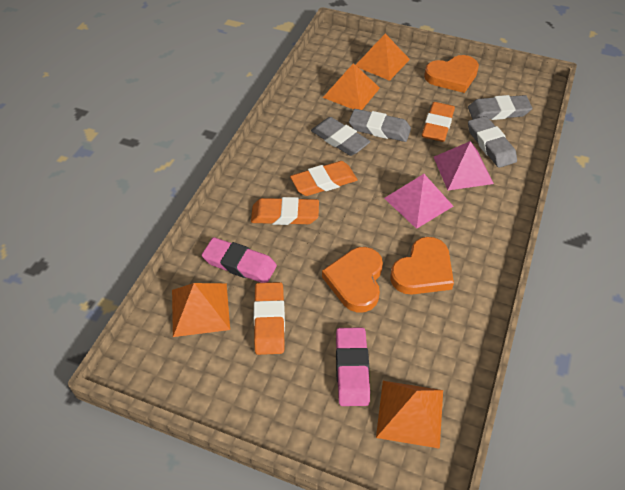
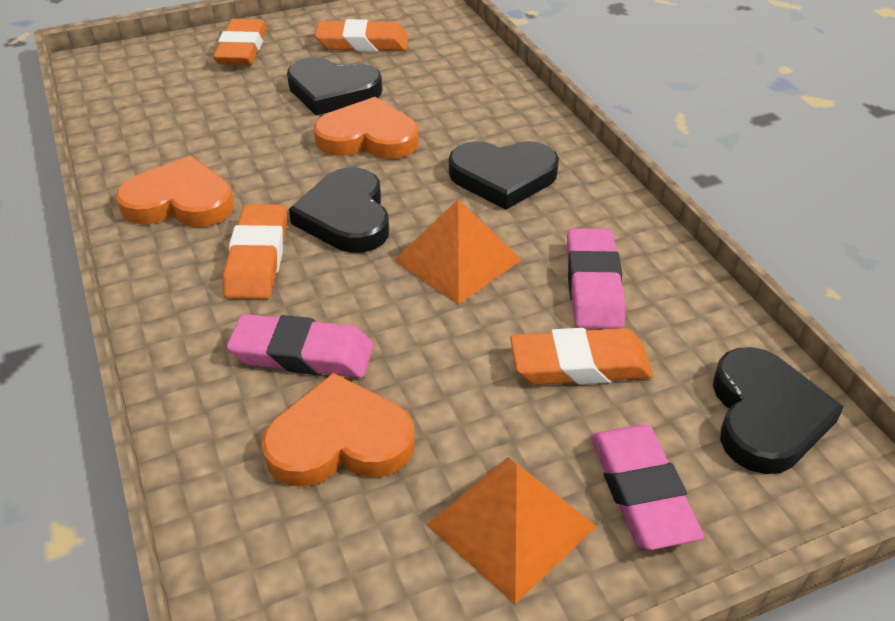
black heart: 0 -> 4
grey eraser: 4 -> 0
orange pyramid: 4 -> 2
pink eraser: 2 -> 3
pink pyramid: 2 -> 0

